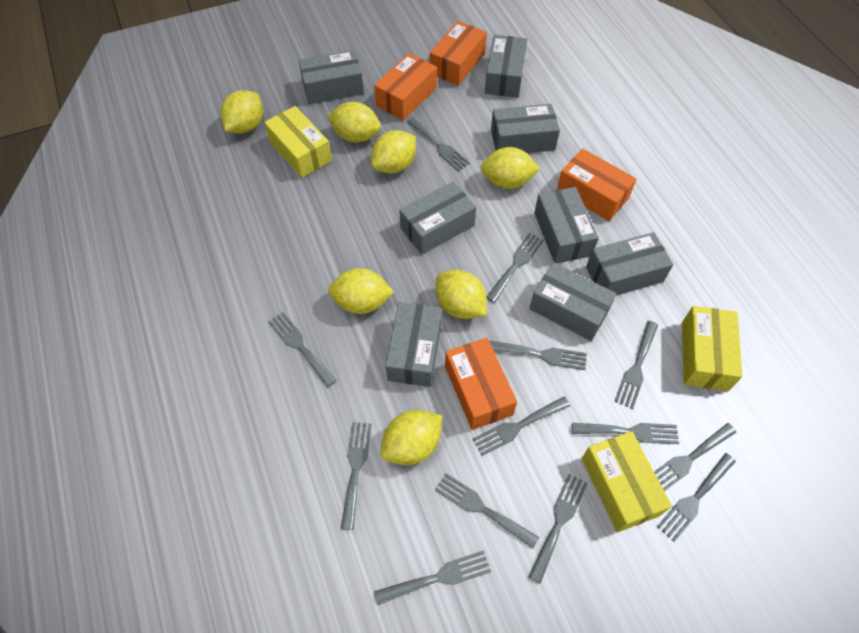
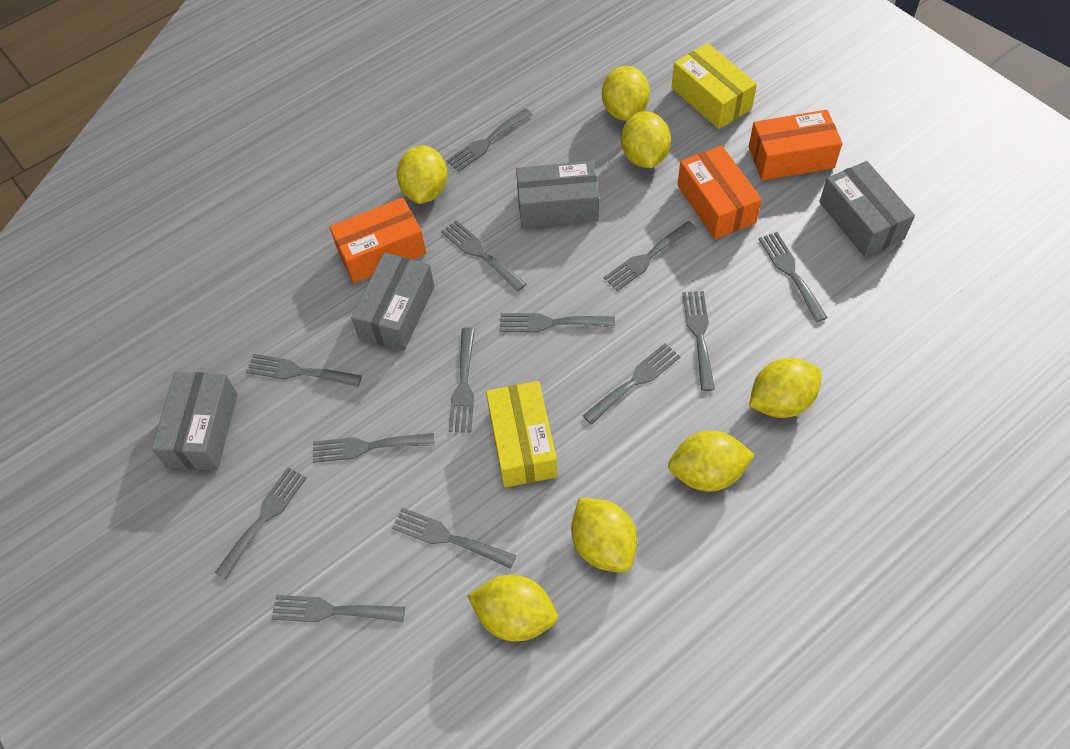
grey box: 8 -> 4
orange box: 4 -> 3
yellow box: 3 -> 2

